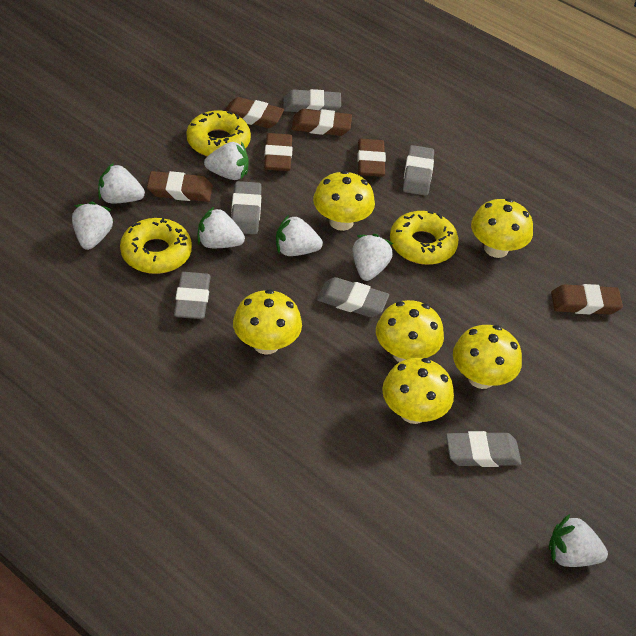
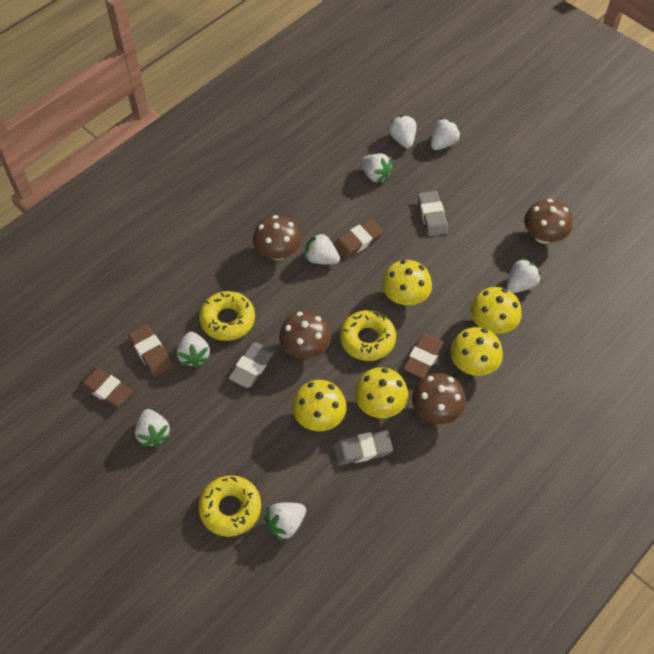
brown eraser: 6 -> 4
brown mushroom: 0 -> 4
grey eraser: 6 -> 3
white strawberry: 7 -> 8
yellow mushroom: 6 -> 5

